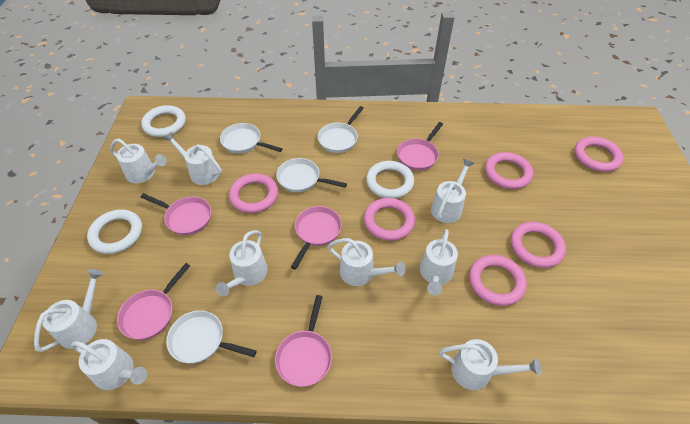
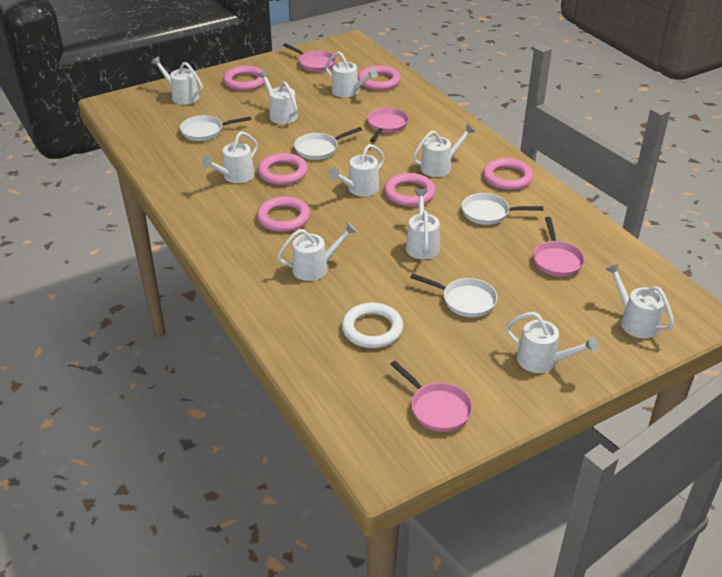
pink pan: 5 -> 4
white ring: 3 -> 1
white watering can: 9 -> 10

